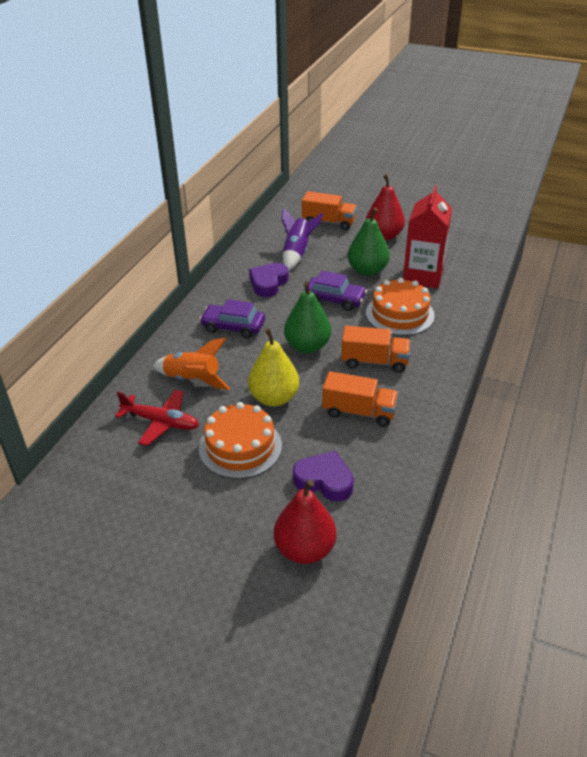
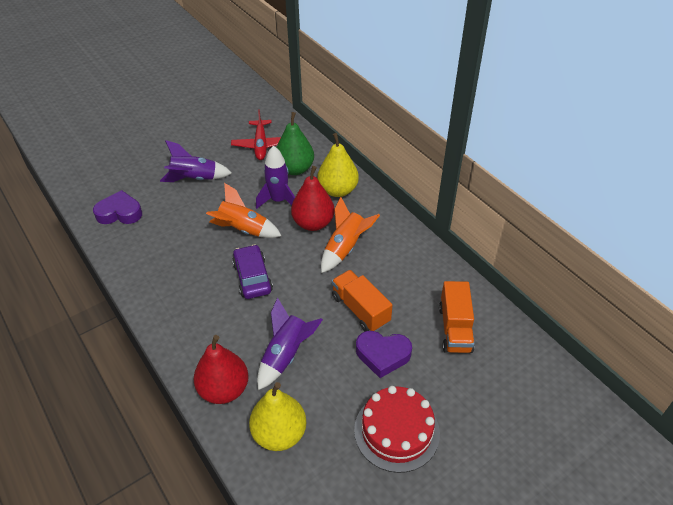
green pear: 2 -> 1
orange cake: 2 -> 0
orange rocket: 1 -> 2
orange truck: 3 -> 2
purple car: 2 -> 1
purple rocket: 1 -> 3
red cake: 0 -> 1
red carton: 1 -> 0
yellow pear: 1 -> 2

